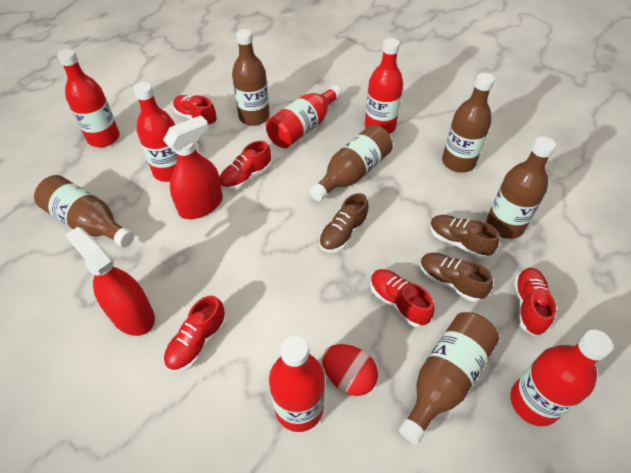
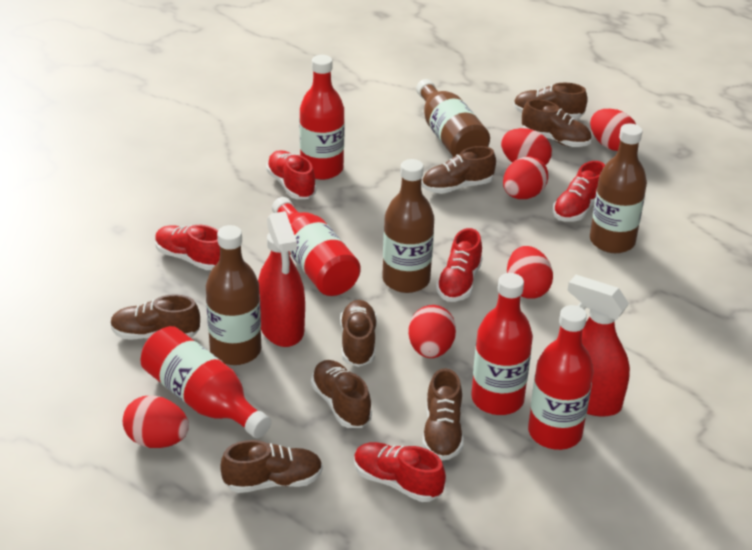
brown bottle: 6 -> 4
brown shoe: 3 -> 8
red bottle: 6 -> 5
red egg: 1 -> 6

